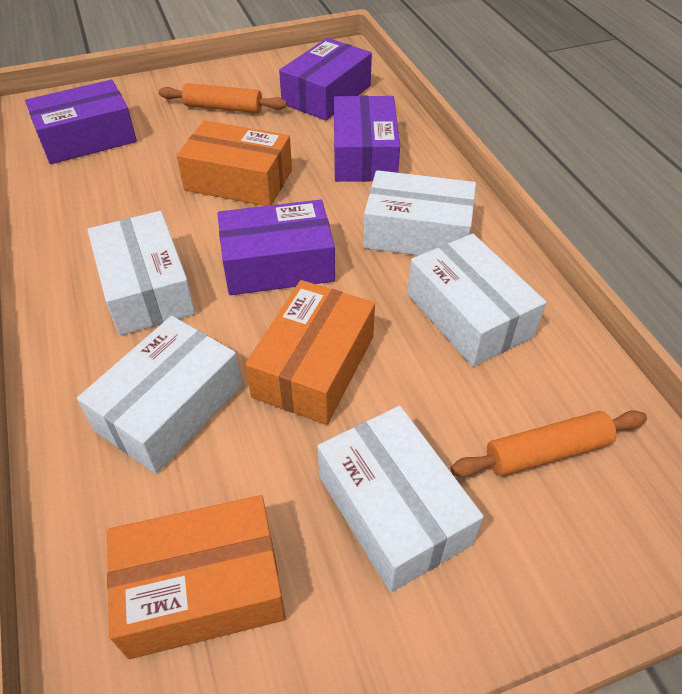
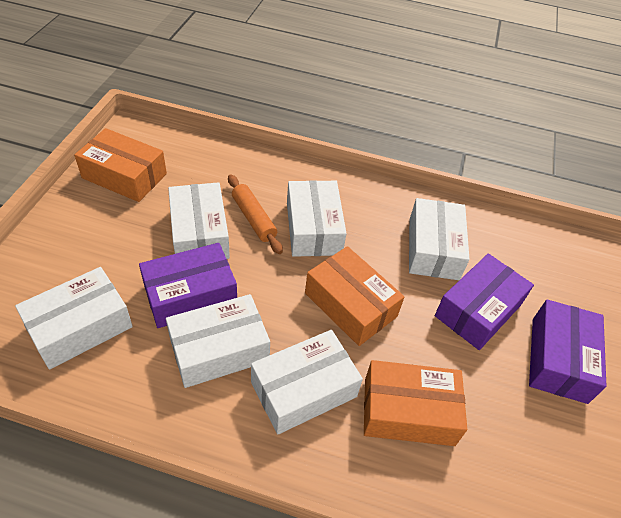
orange rolling pin: 2 -> 1
purple box: 4 -> 3
white box: 5 -> 6

